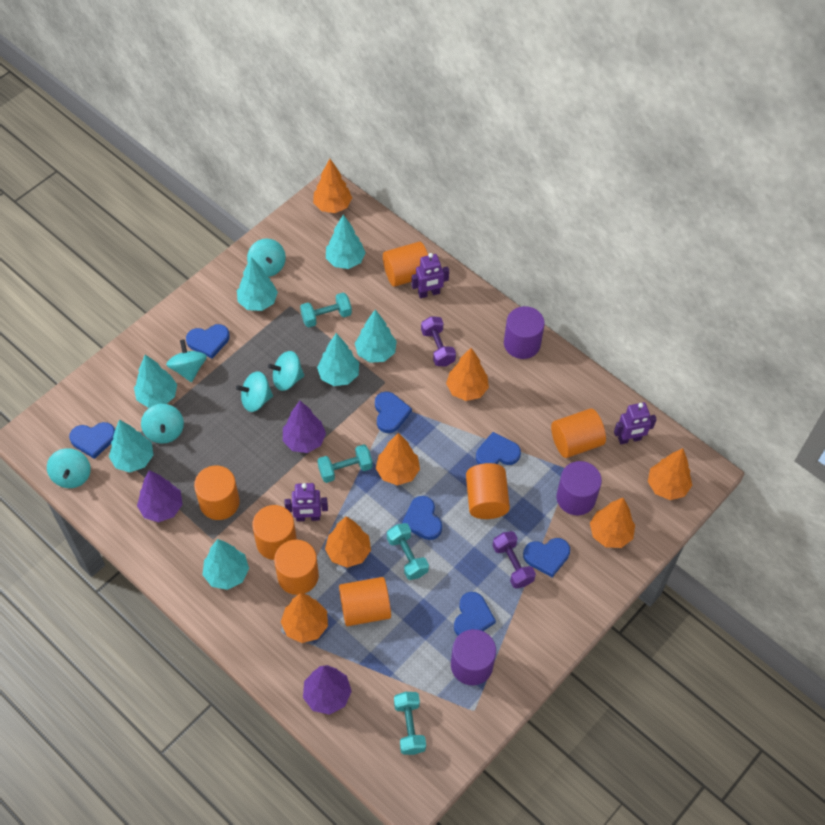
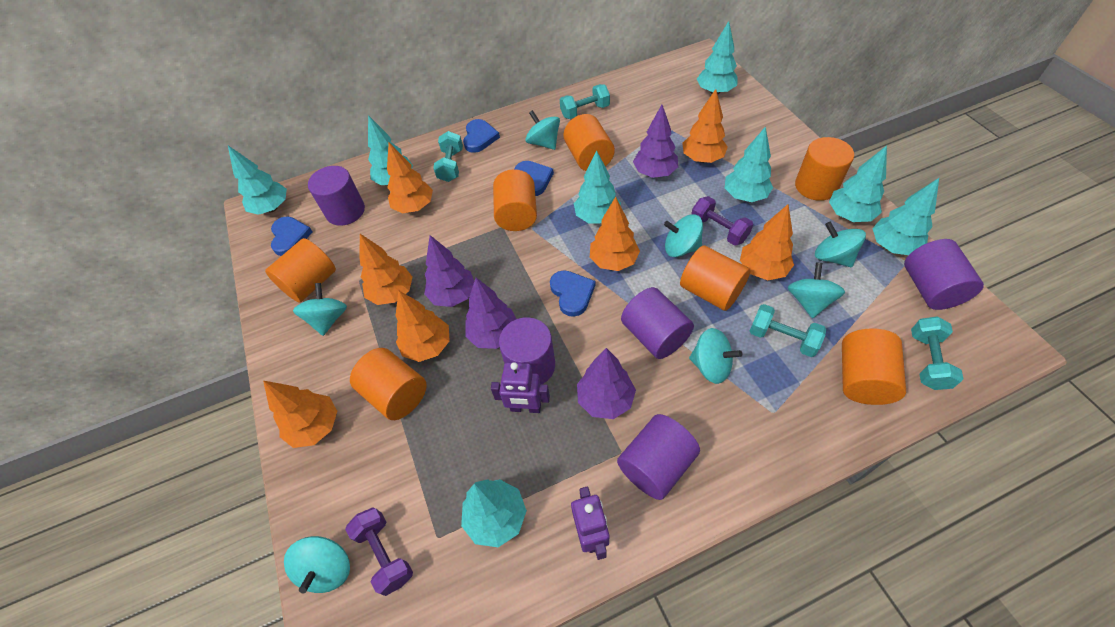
blue heart: 7 -> 4
purple cylinder: 3 -> 5
purple robot: 3 -> 2
purple tree: 3 -> 4
turquoise spinning top: 6 -> 7
turquoise tree: 7 -> 8

